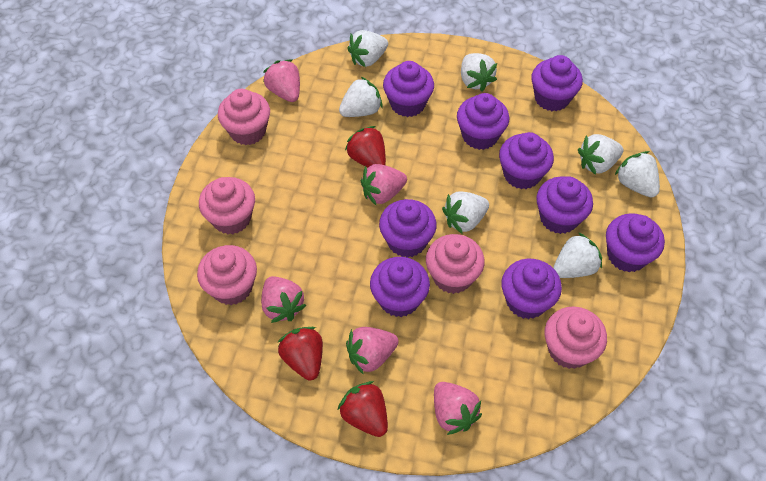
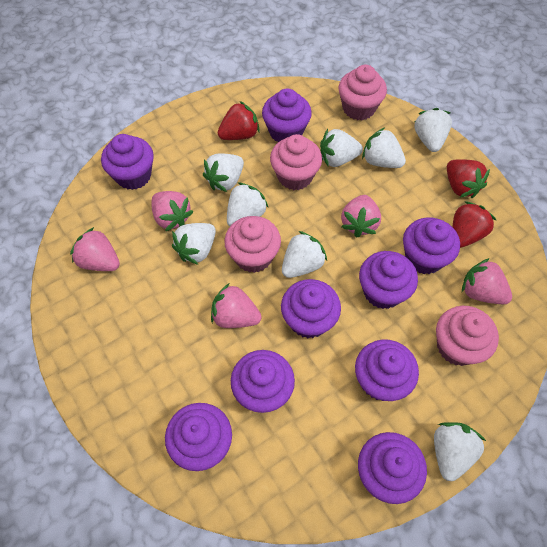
pink cupcake: 5 -> 4
white strawberry: 7 -> 8

